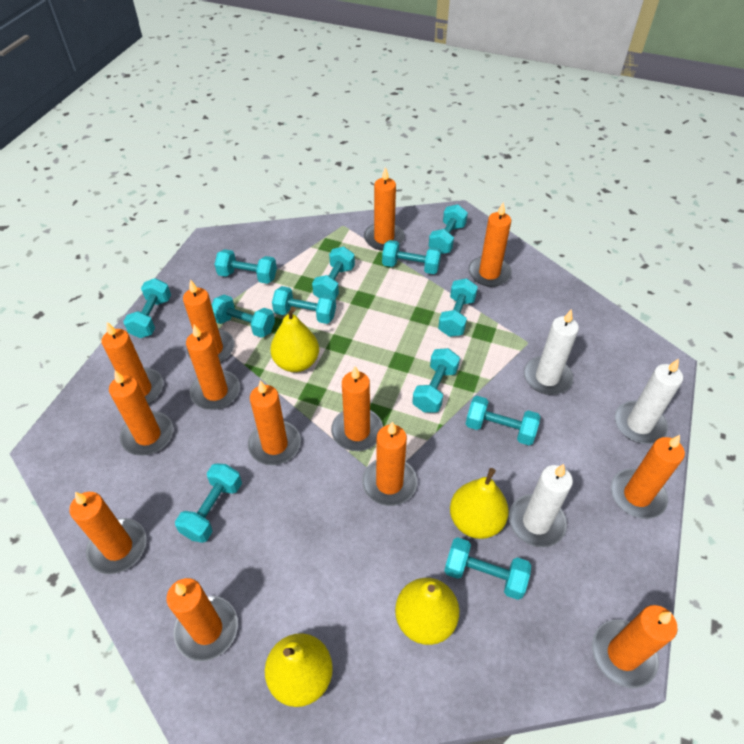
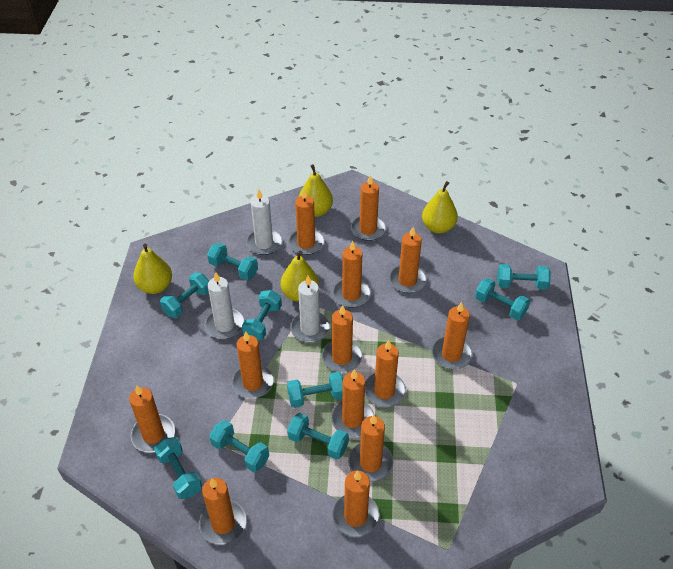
turquoise dumbbell: 12 -> 9

